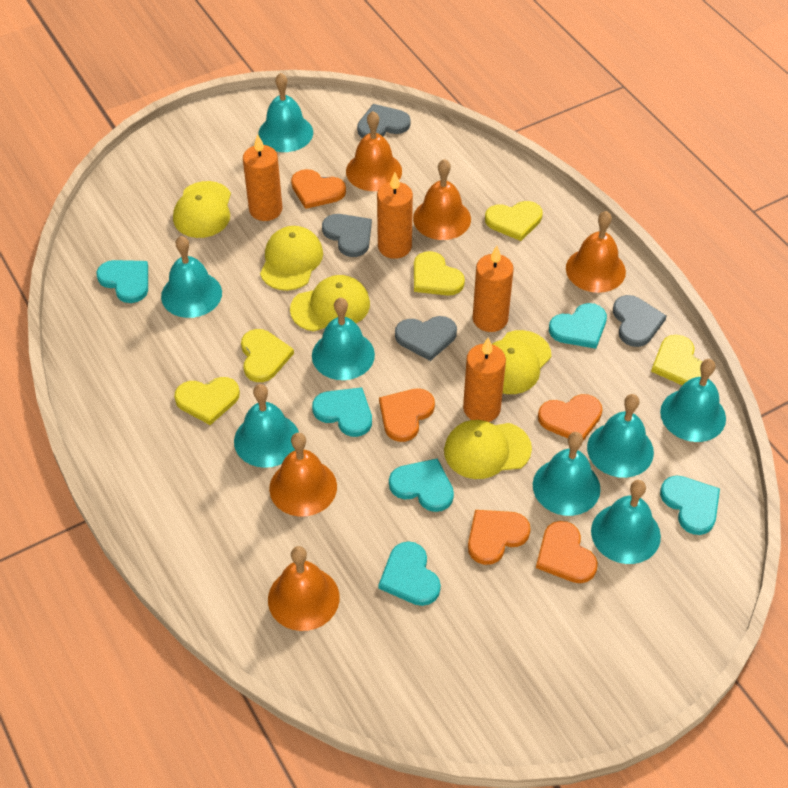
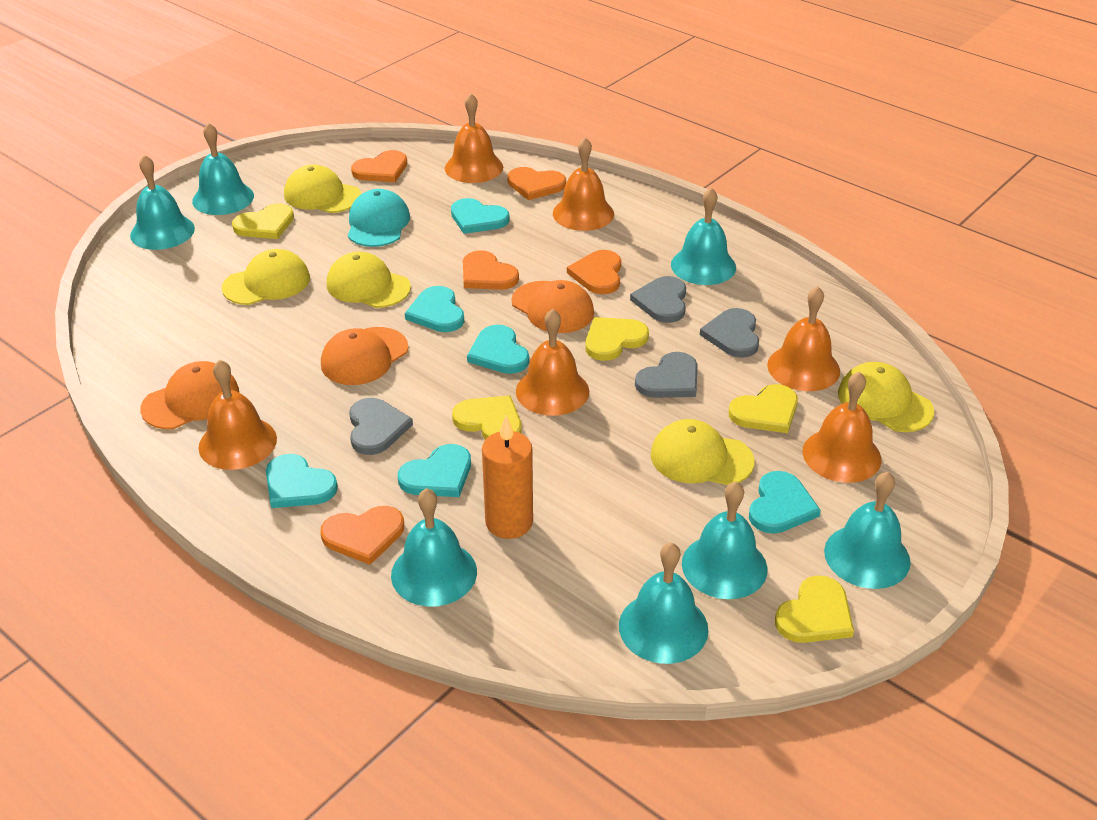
orange bell: 5 -> 6
orange candle: 4 -> 1
orange cap: 0 -> 3
turquoise bell: 8 -> 7
turquoise cap: 0 -> 1

